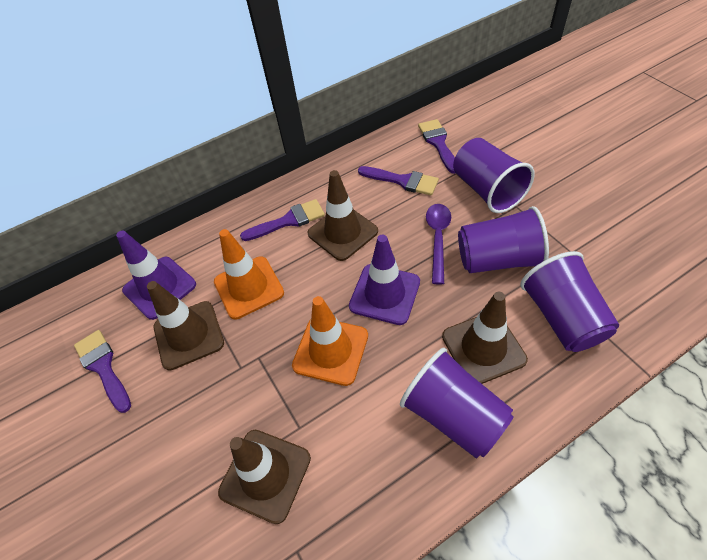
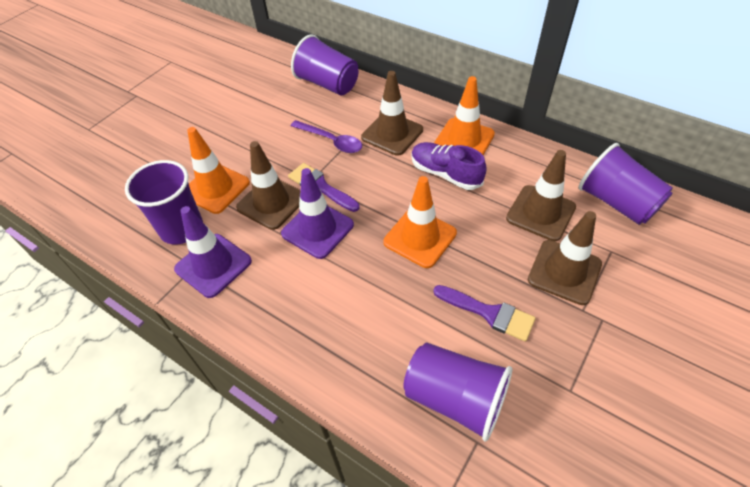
orange traffic cone: 2 -> 3
purple brush: 4 -> 2
purple shoe: 0 -> 1

